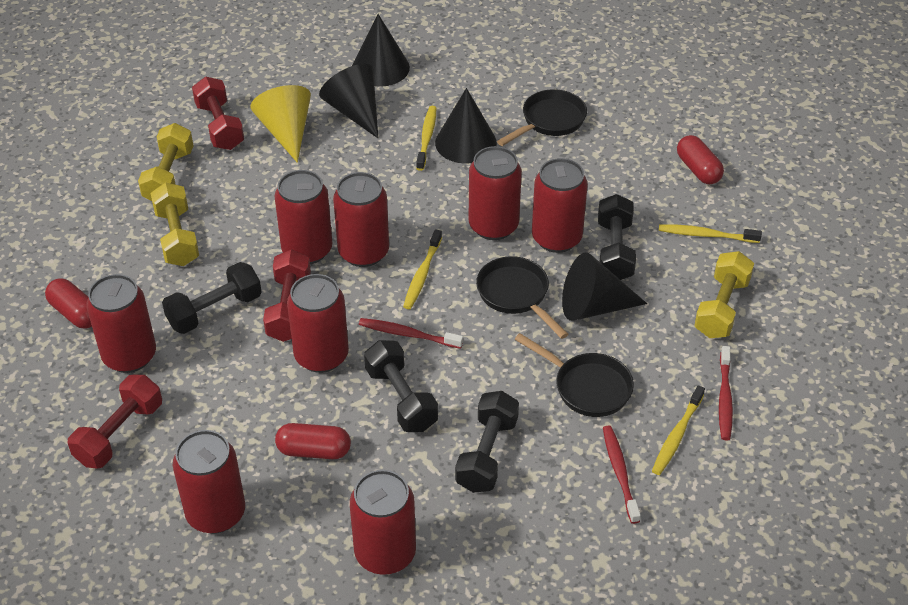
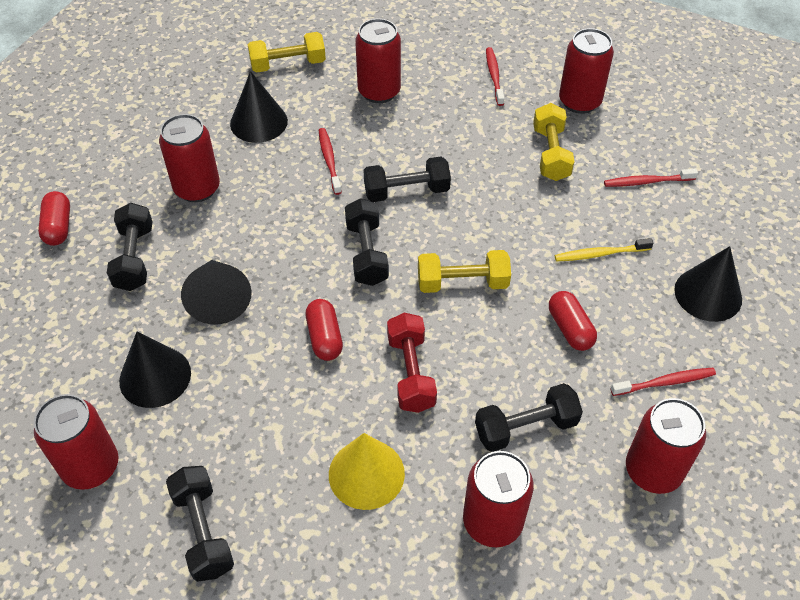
black dumbbell: 4 -> 5
black pan: 3 -> 0
red can: 8 -> 6
red dumbbell: 3 -> 1
red toothbrush: 3 -> 4
yellow toothbrush: 4 -> 1

